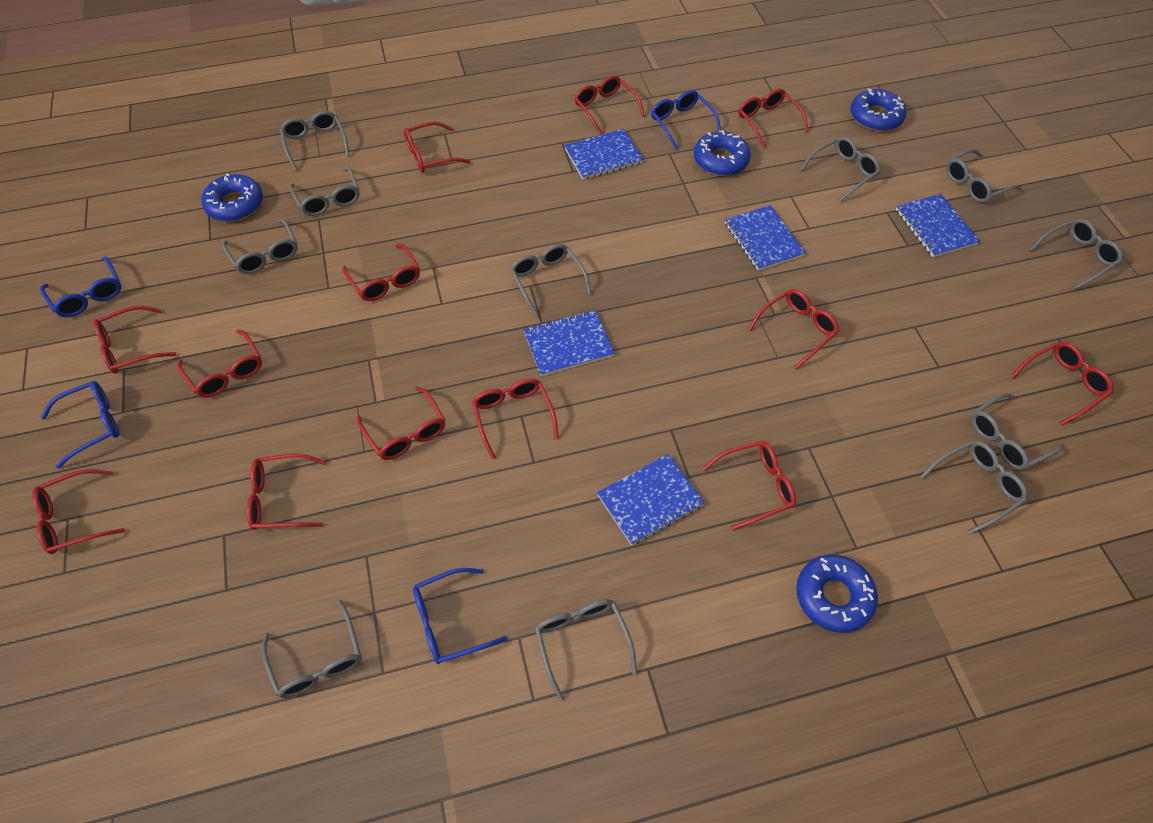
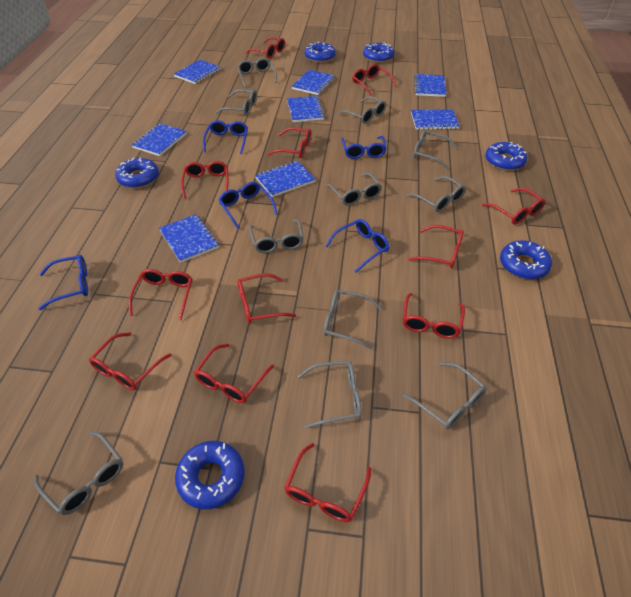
blue donut: 4 -> 6
blue glasses: 4 -> 5
blue notebook: 5 -> 8
red glasses: 13 -> 12

